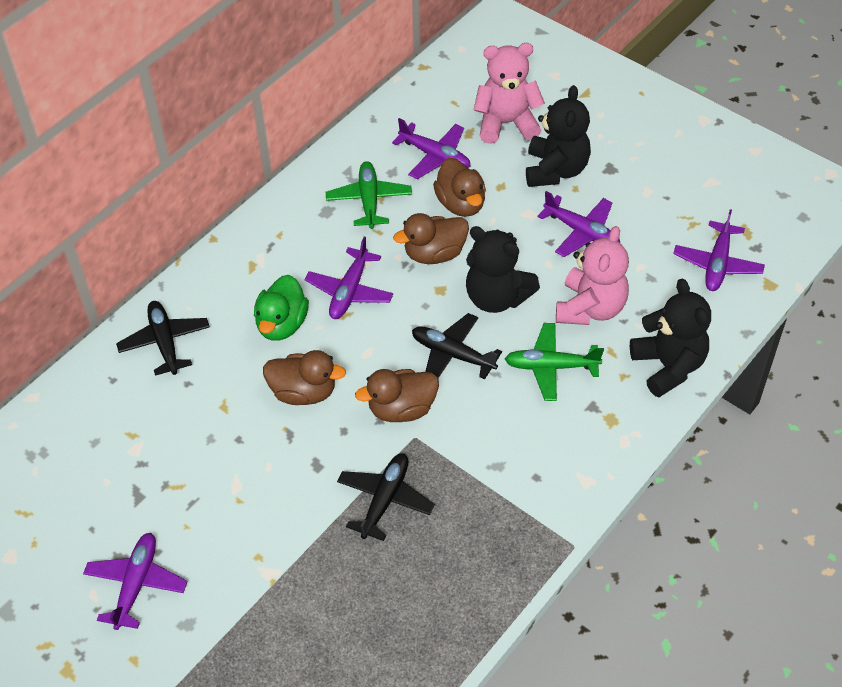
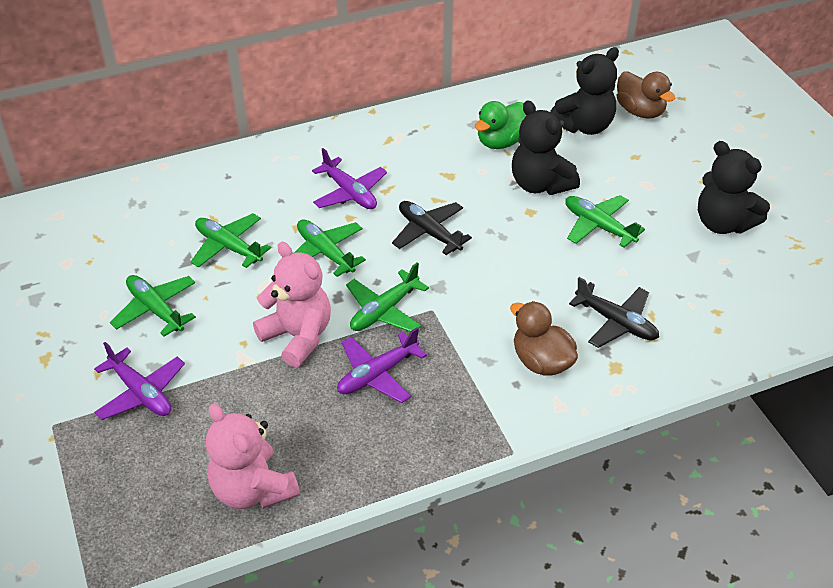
black plane: 3 -> 2
brown duck: 4 -> 2
green plane: 2 -> 5
purple plane: 5 -> 3

